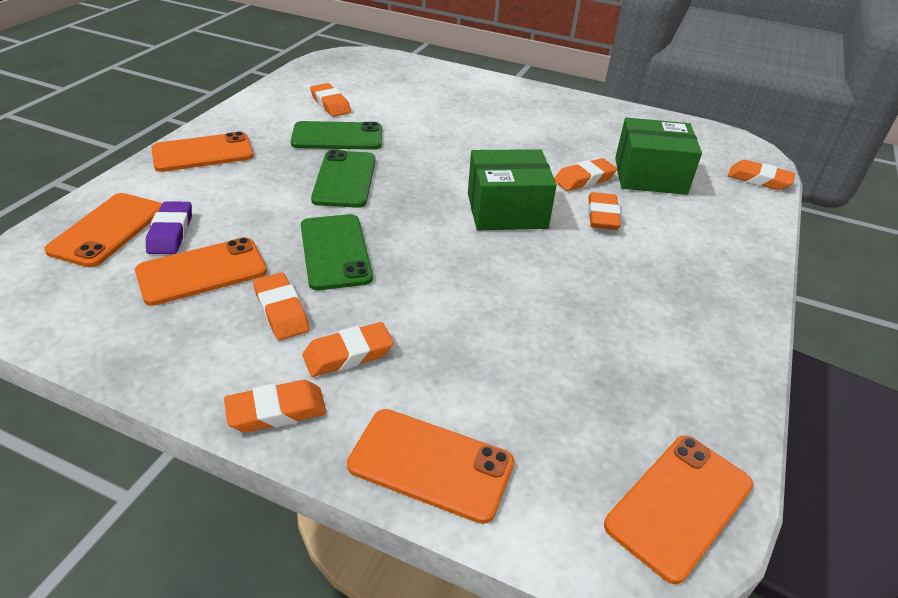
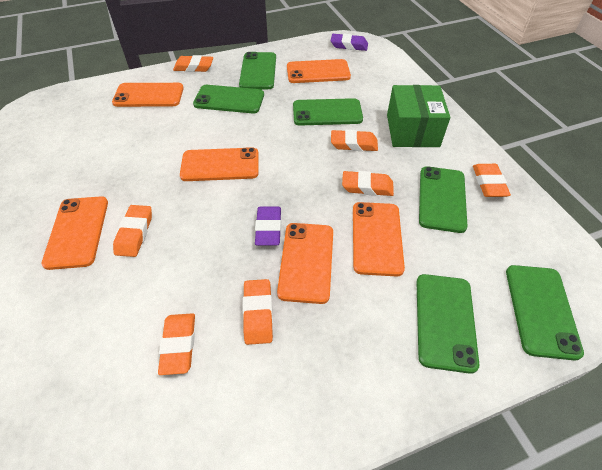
green box: 2 -> 1
green phone: 3 -> 6
orange phone: 5 -> 6
purple eraser: 1 -> 2

